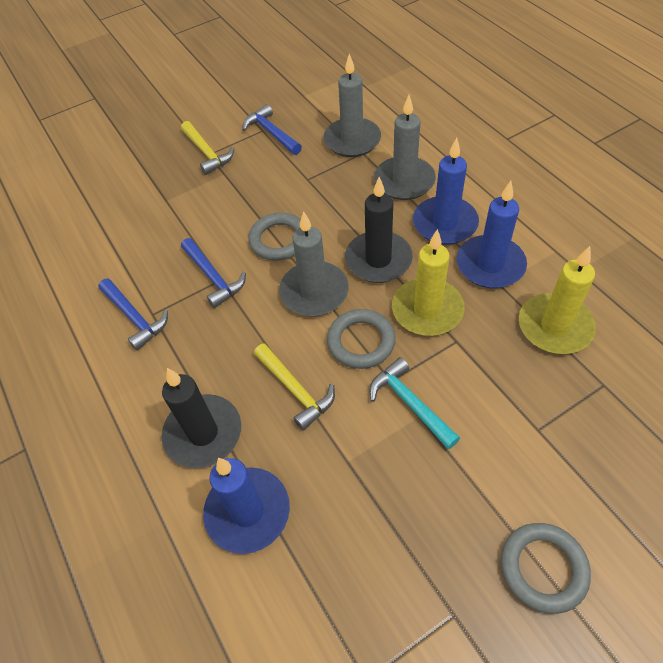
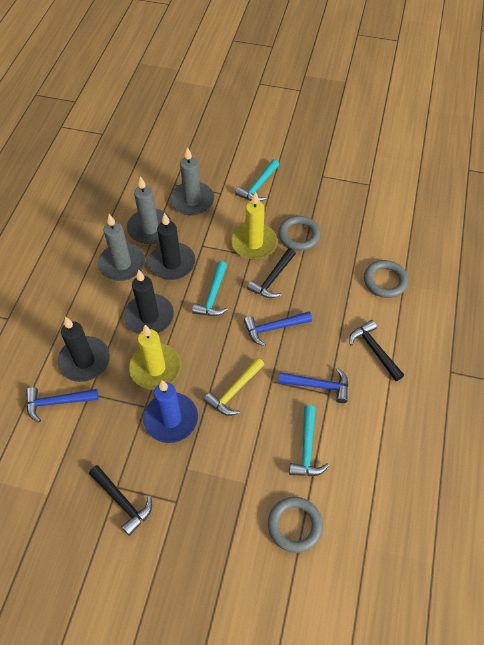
black candle: 2 -> 3
black hammer: 0 -> 3
blue candle: 3 -> 1
turquoise hammer: 1 -> 3
yellow hammer: 2 -> 1

